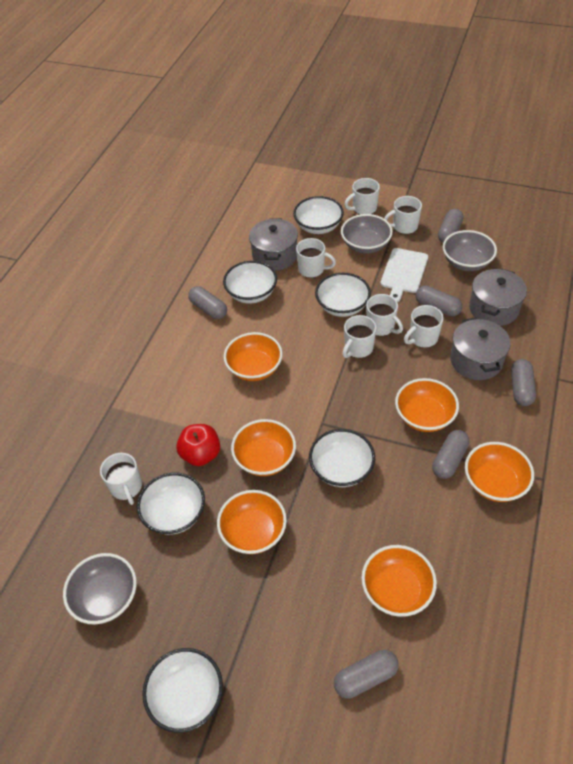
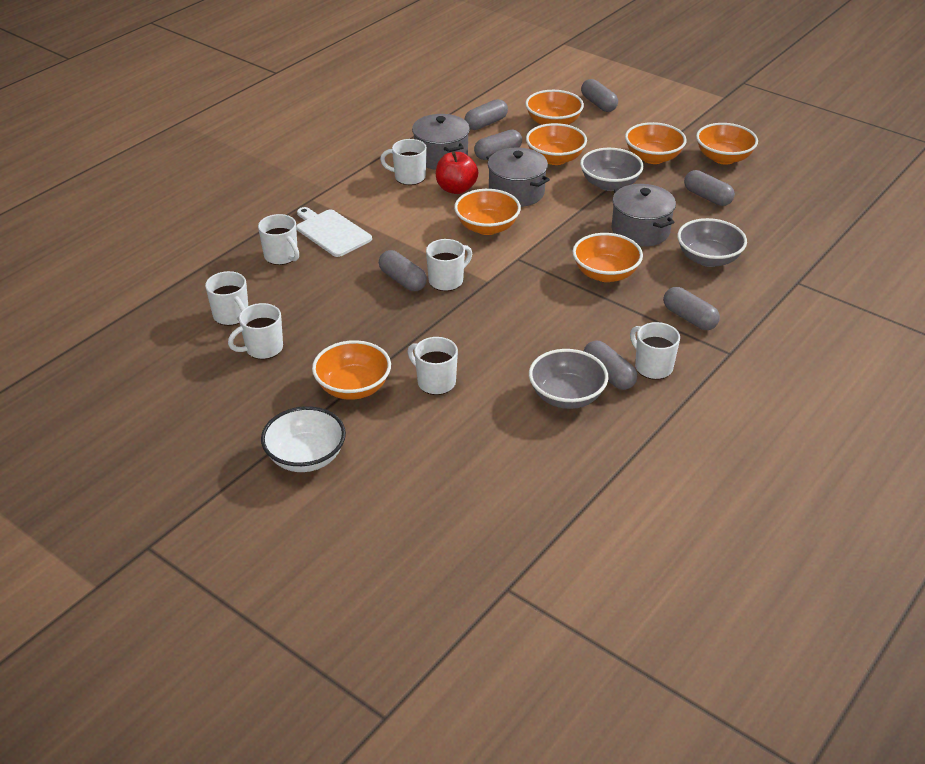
grey capsule: 6 -> 7
orange bowl: 6 -> 7
white bowl: 6 -> 1

